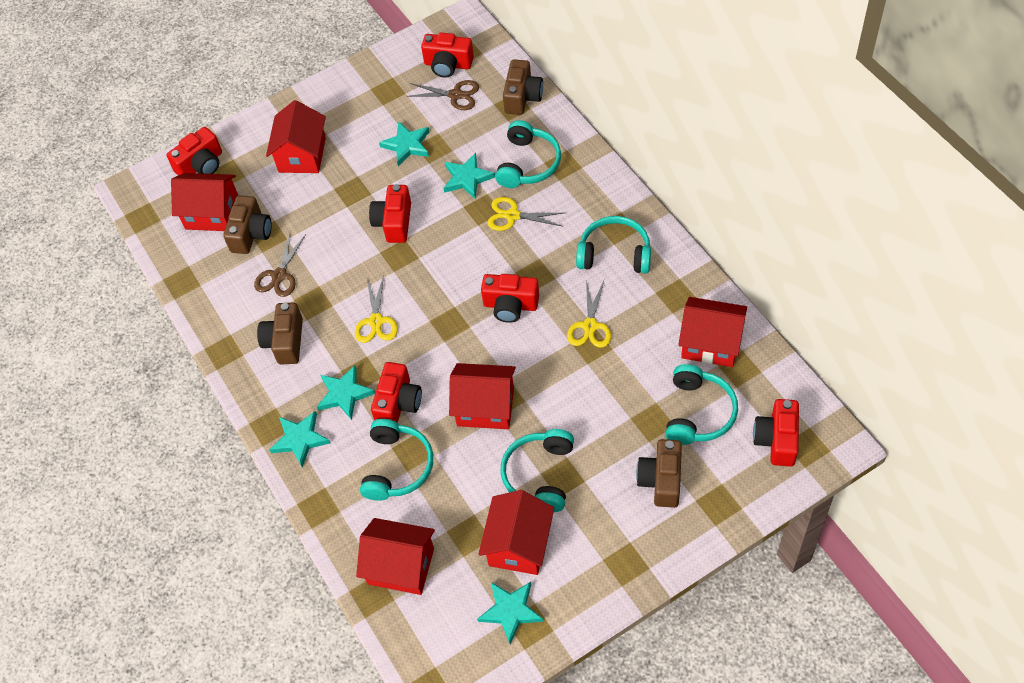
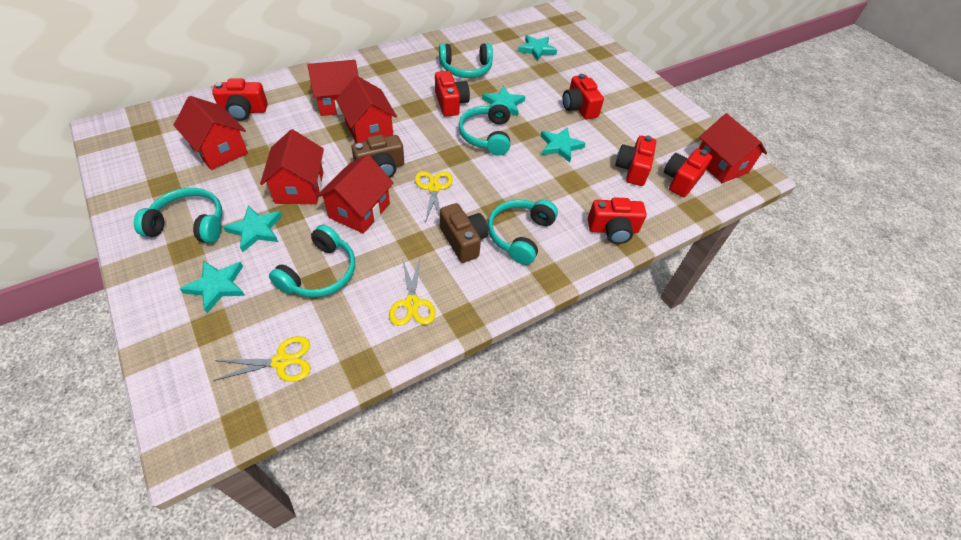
brown camera: 4 -> 2
brown scissors: 2 -> 0

